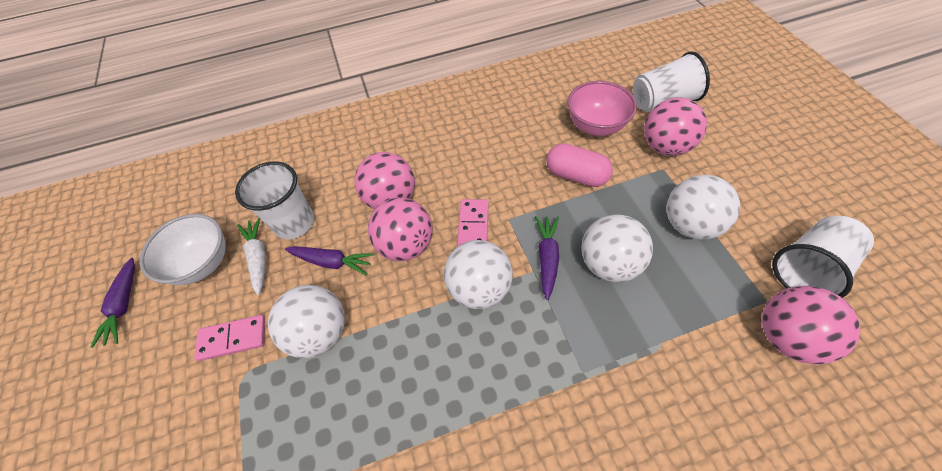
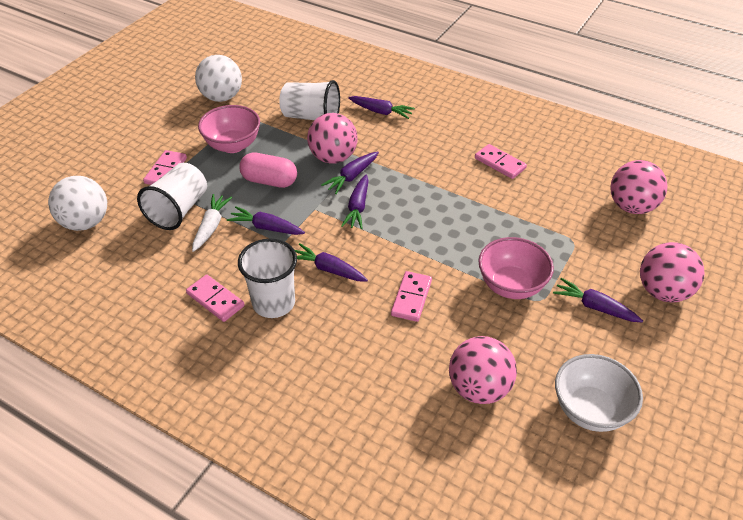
pink bowl: 1 -> 2
pink domino: 2 -> 4
purple carrot: 3 -> 6
white ball: 4 -> 2

